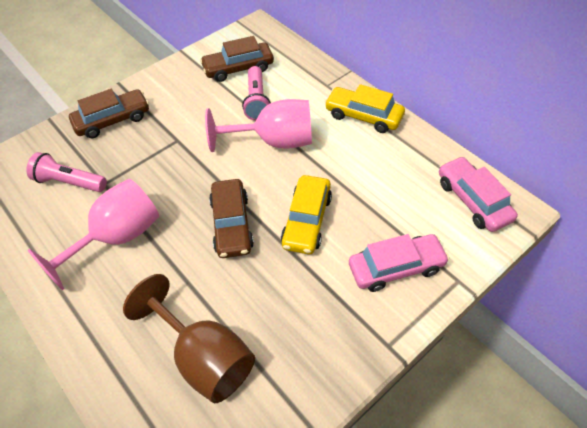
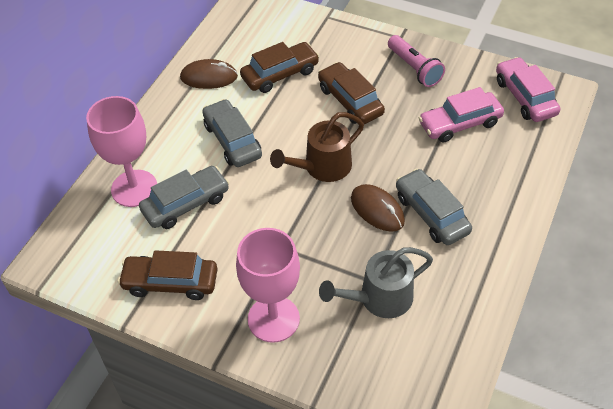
brown goblet: 1 -> 0
brown mouse: 0 -> 2
brown watering can: 0 -> 1
grey car: 0 -> 3
grey watering can: 0 -> 1
pink flashlight: 2 -> 1
yellow car: 2 -> 0

